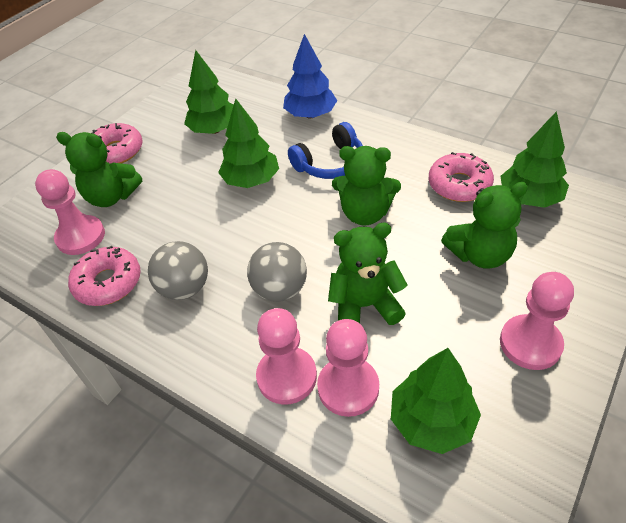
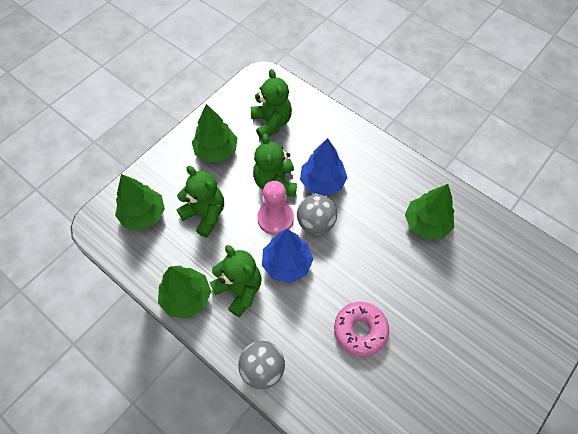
blue headphones: 1 -> 0
blue tree: 1 -> 2
pink donut: 3 -> 1
pink pawn: 4 -> 1

